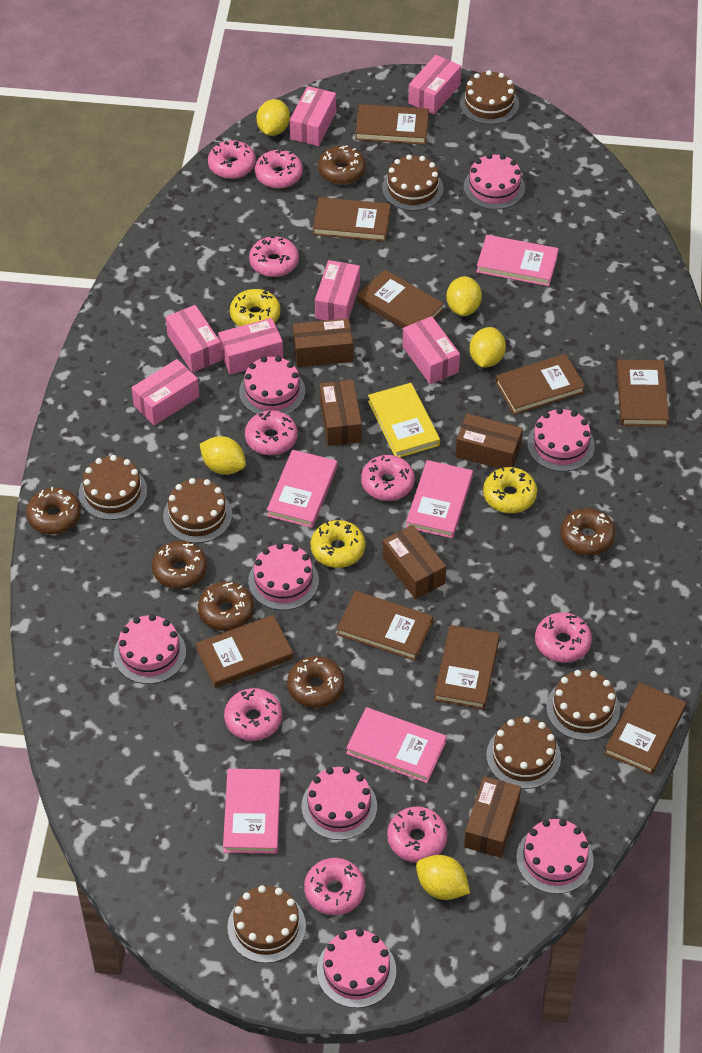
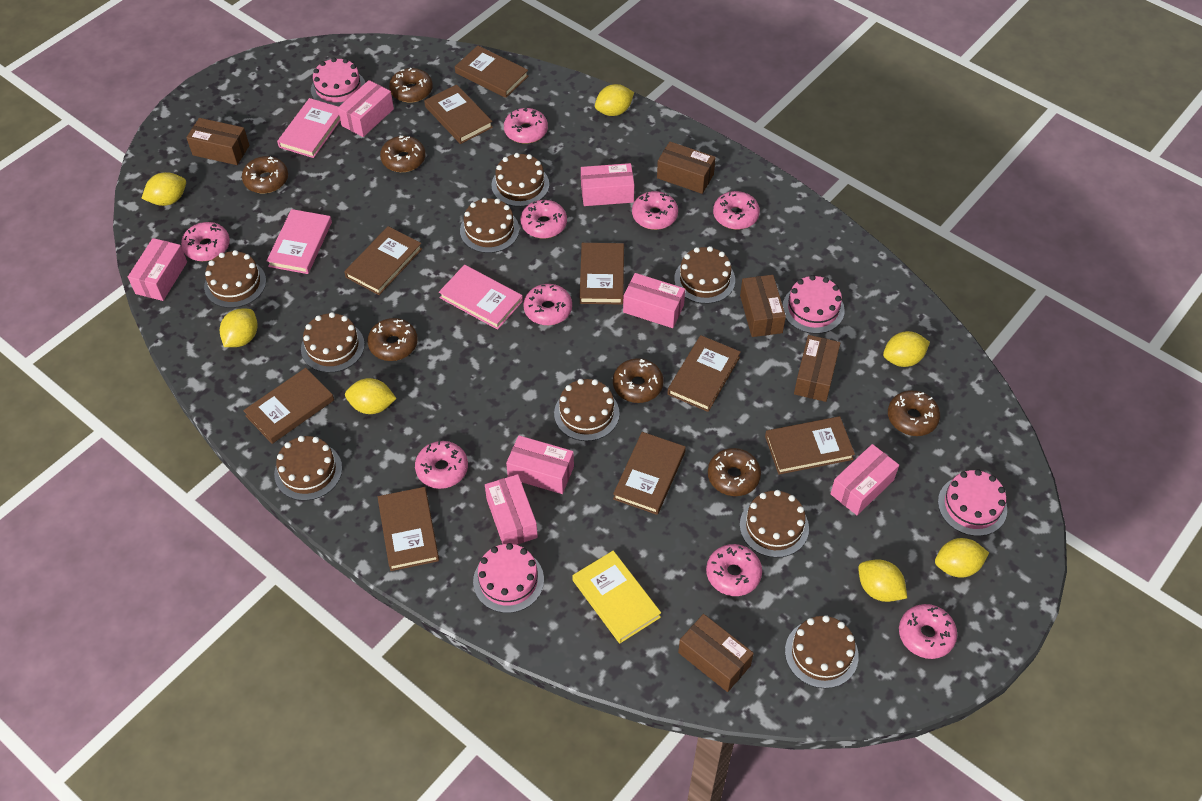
brown cake: 7 -> 9
brown donut: 6 -> 7
pink book: 5 -> 3
pink cake: 8 -> 4
yellow donut: 3 -> 0
yellow lemon: 5 -> 7

